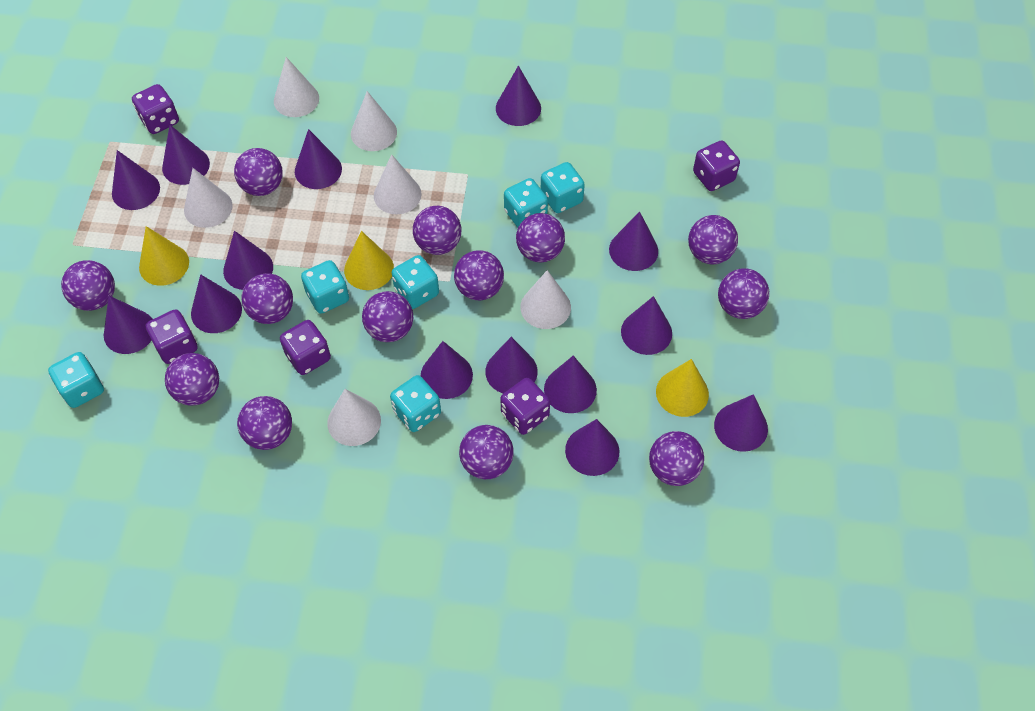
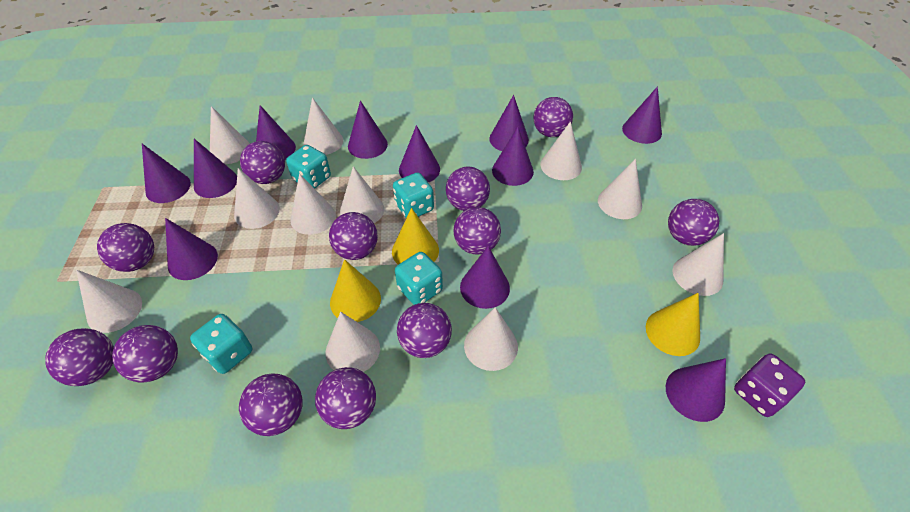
purple ball: 13 -> 12
purple cone: 14 -> 11
purple dice: 5 -> 1
turquoise dice: 6 -> 4
white cone: 6 -> 11

